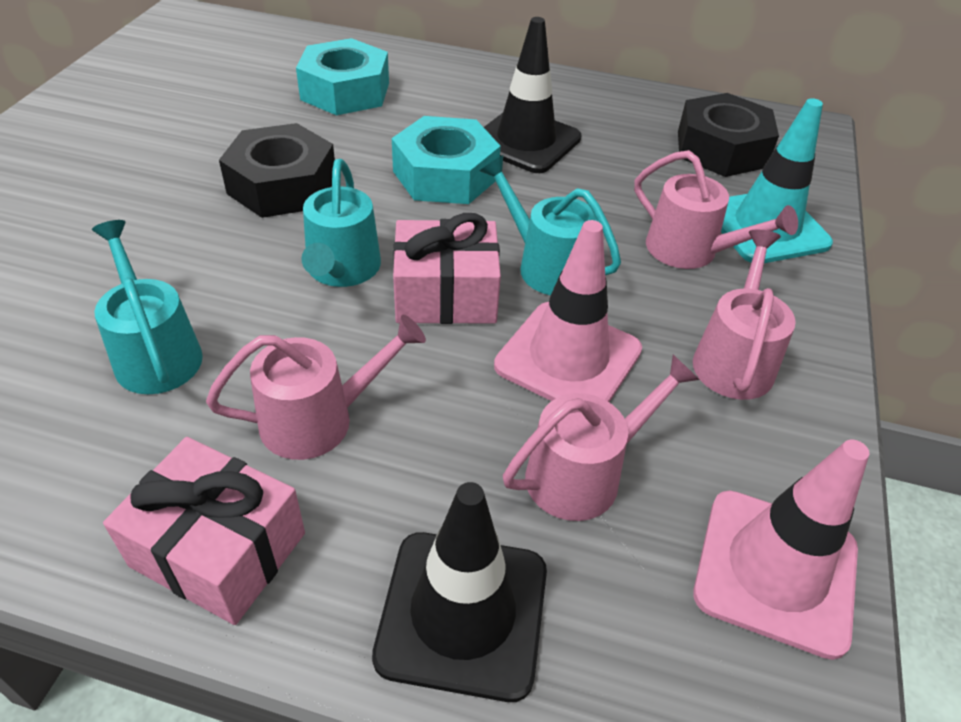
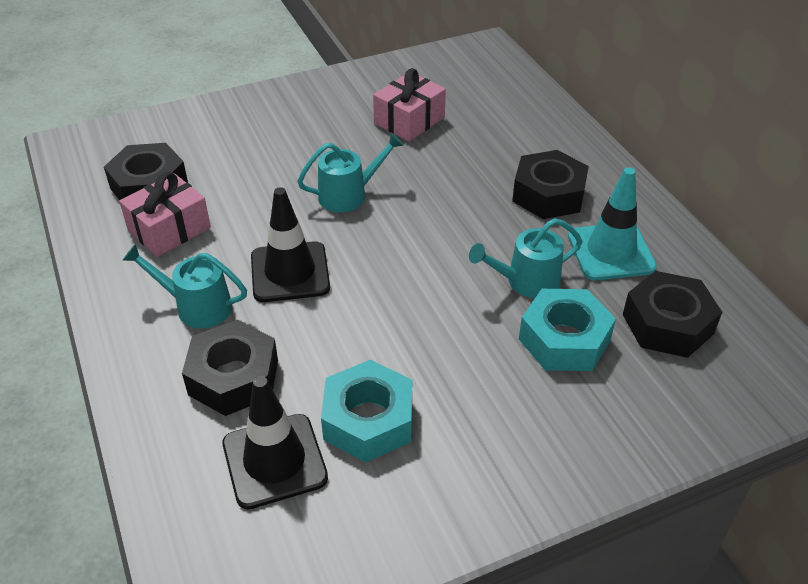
black nut: 2 -> 4
pink traffic cone: 2 -> 0
pink watering can: 4 -> 0

